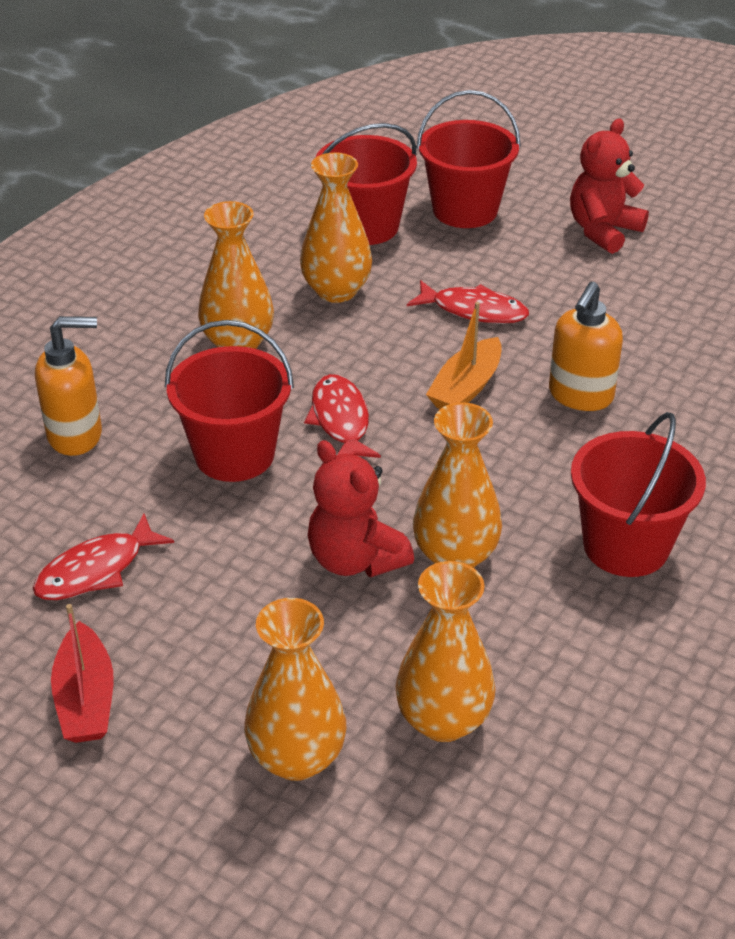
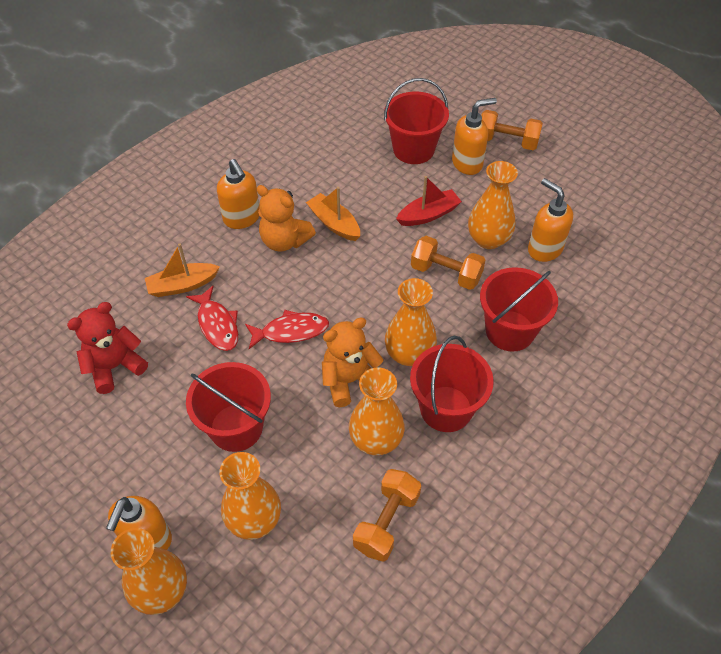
orange boat: 1 -> 2
orange dumbbell: 0 -> 3
orange soap dispenser: 2 -> 4
orange teddy bear: 0 -> 2
red fish: 3 -> 2
red teddy bear: 2 -> 1

